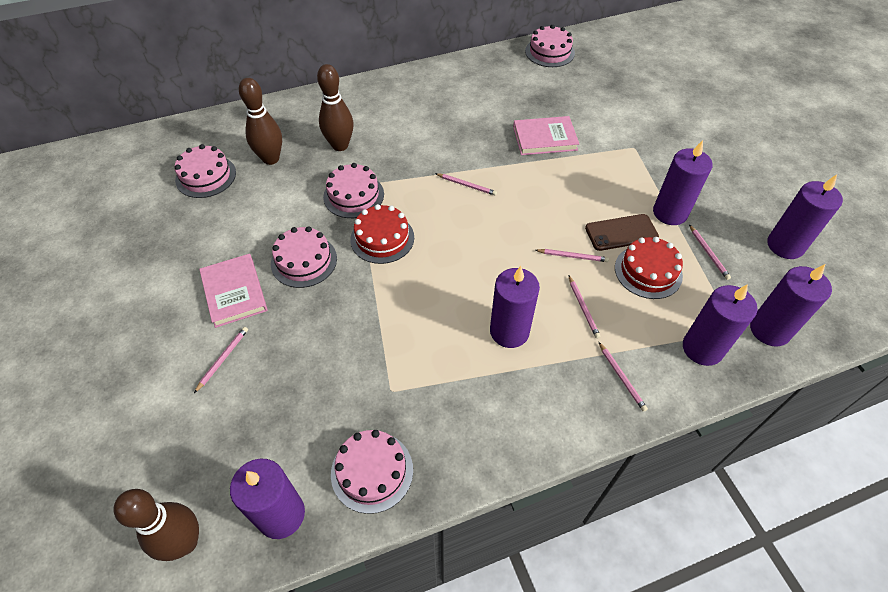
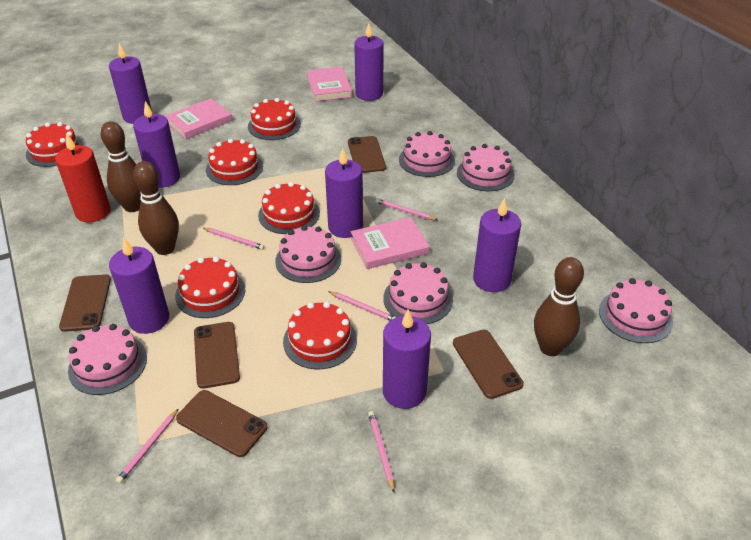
brown phone: 1 -> 5
pink book: 2 -> 3
pink cake: 5 -> 6
pink pencil: 6 -> 5
purple candle: 6 -> 7
red cake: 2 -> 6
red candle: 0 -> 1

